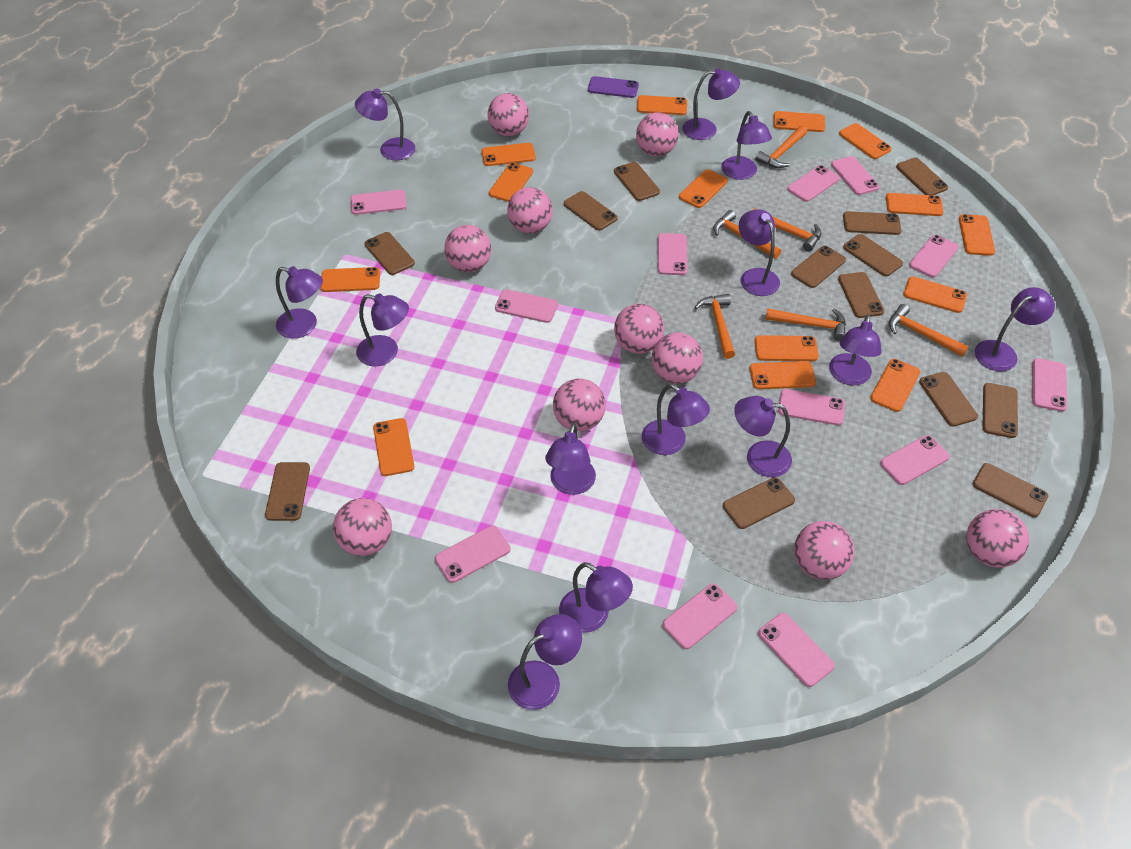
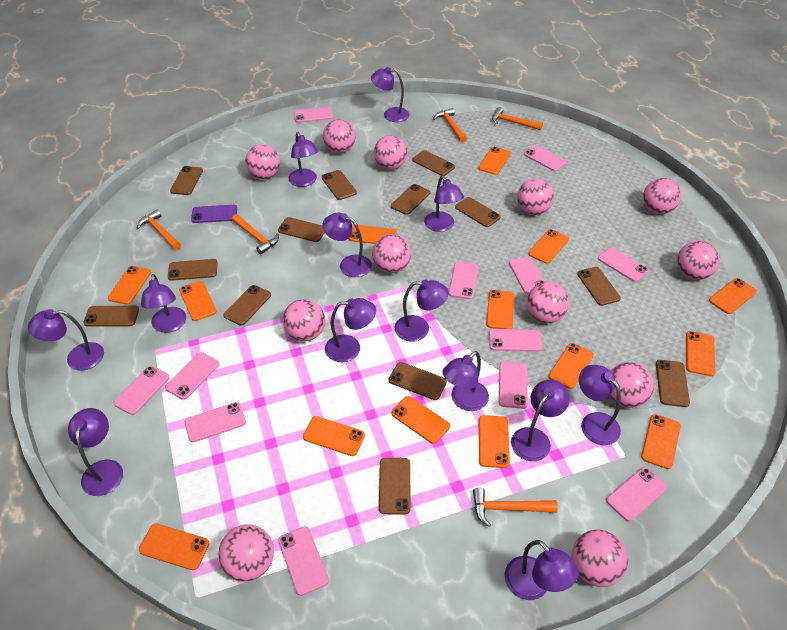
orange hammer: 6 -> 5
pink ball: 10 -> 12

